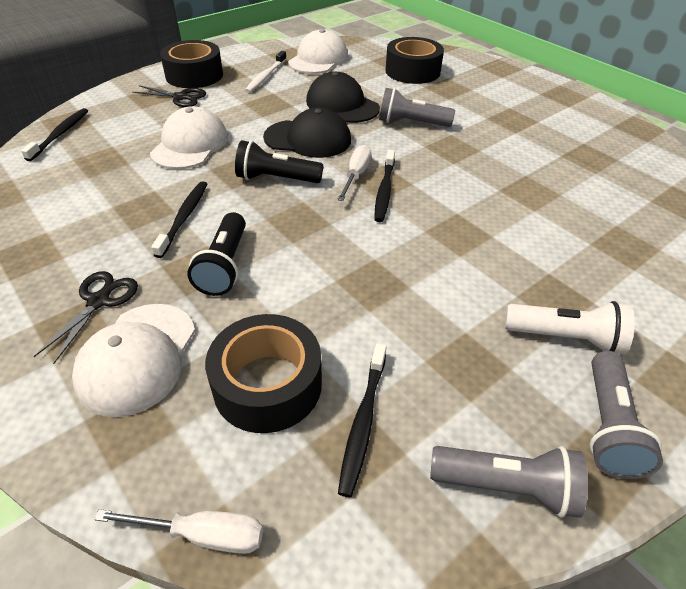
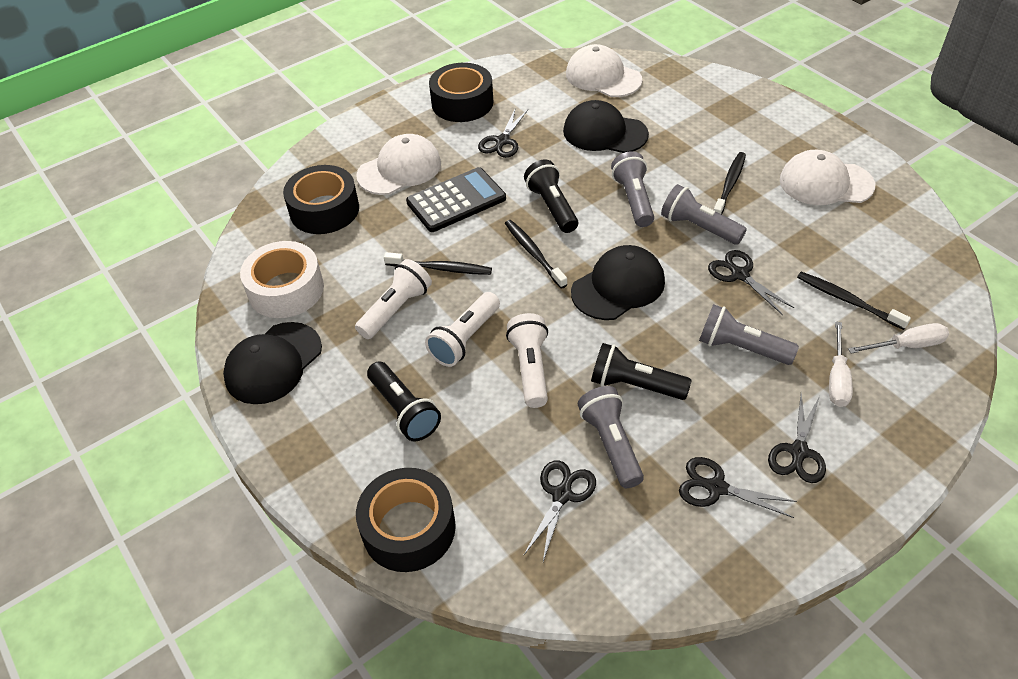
black calculator: 0 -> 1
black cap: 2 -> 3
black flashlight: 2 -> 3
black scissors: 2 -> 5
grey flashlight: 3 -> 4
white flashlight: 1 -> 3
white tape: 0 -> 1
white toothbrush: 1 -> 0

